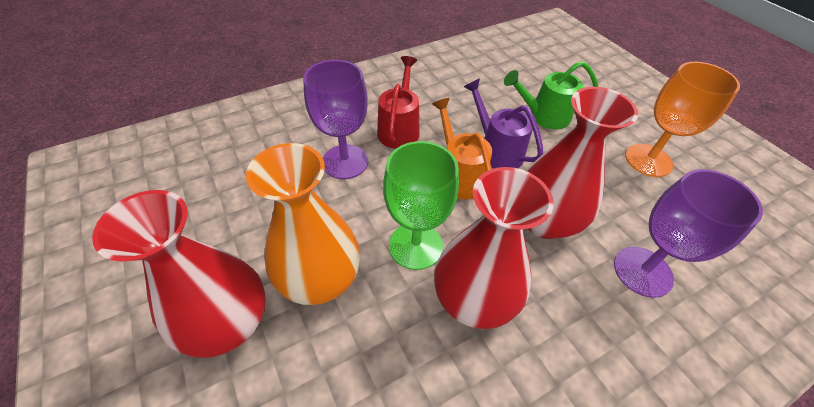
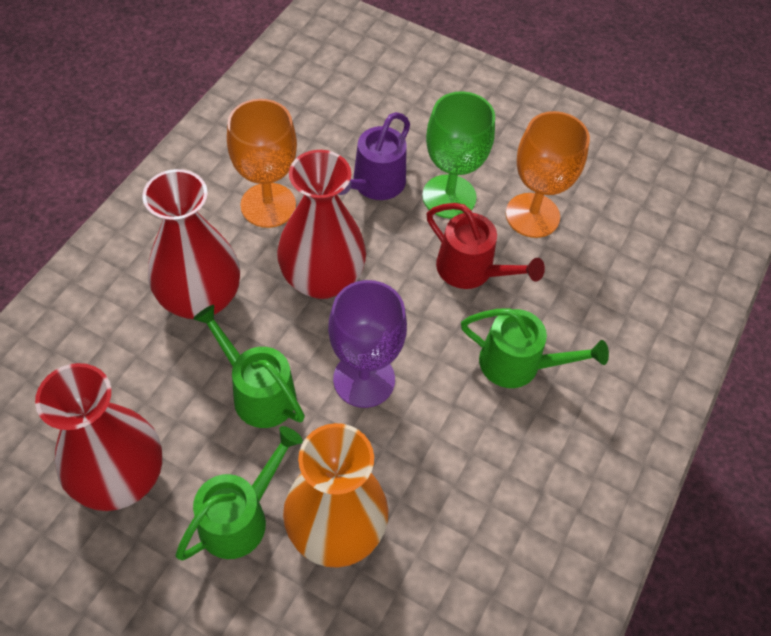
green watering can: 1 -> 3
orange goblet: 1 -> 2
orange watering can: 1 -> 0
purple goblet: 2 -> 1

